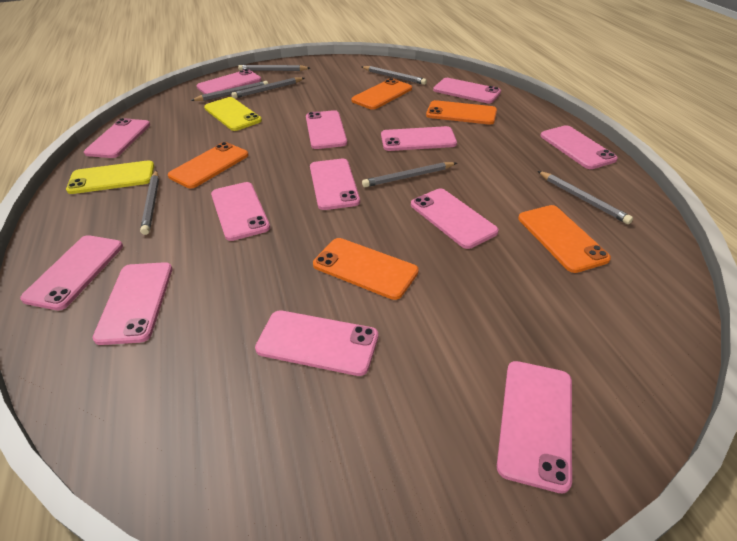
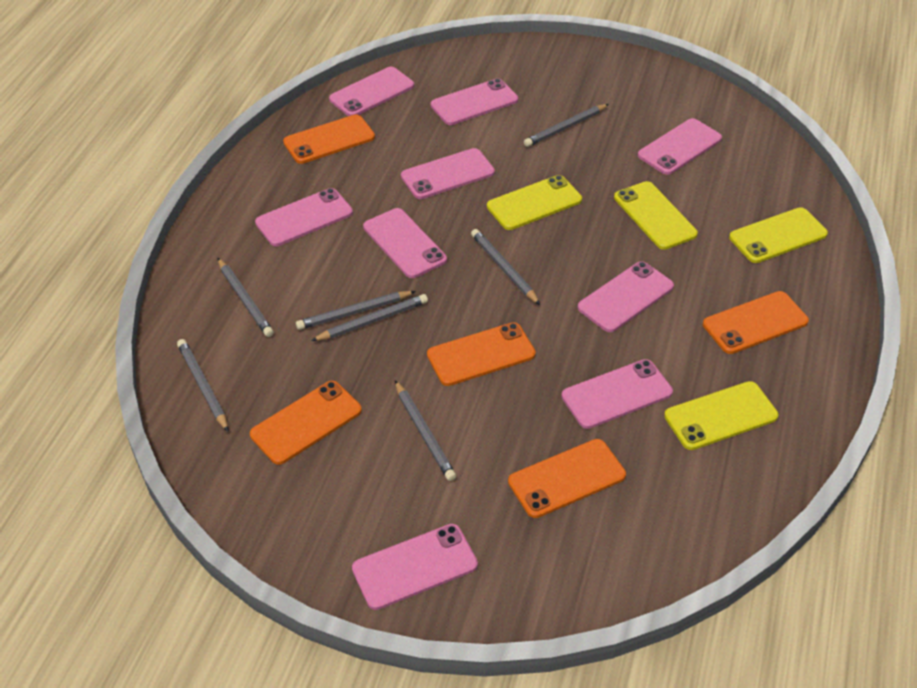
pink phone: 13 -> 9
yellow phone: 2 -> 4

